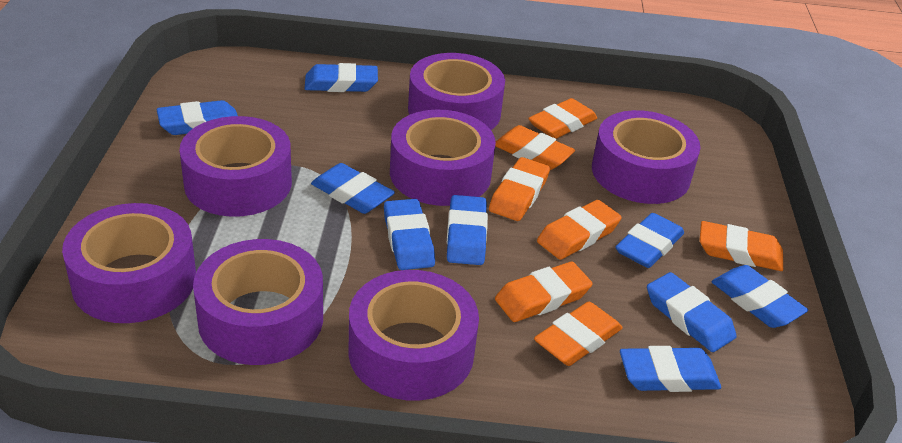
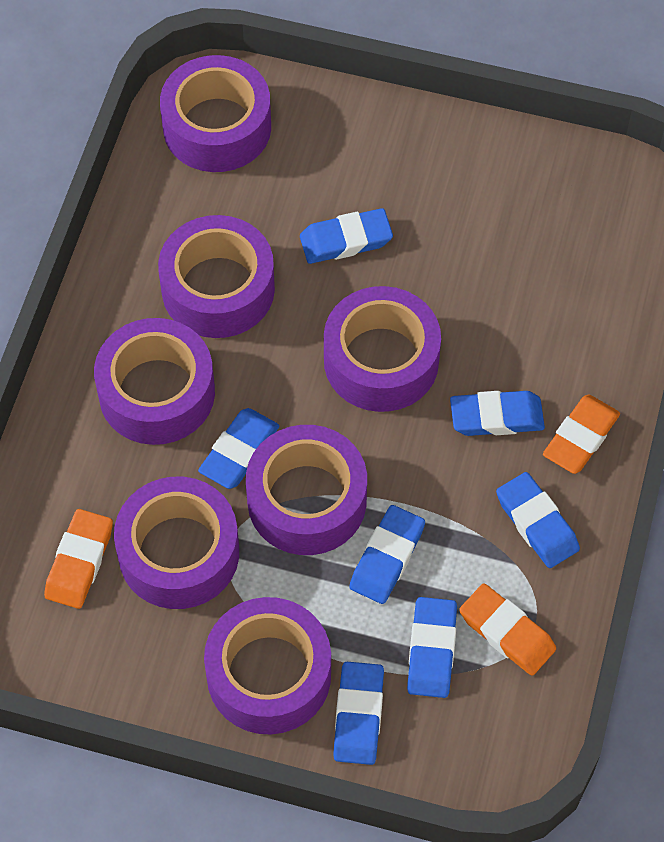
blue eraser: 9 -> 7
orange eraser: 7 -> 3

